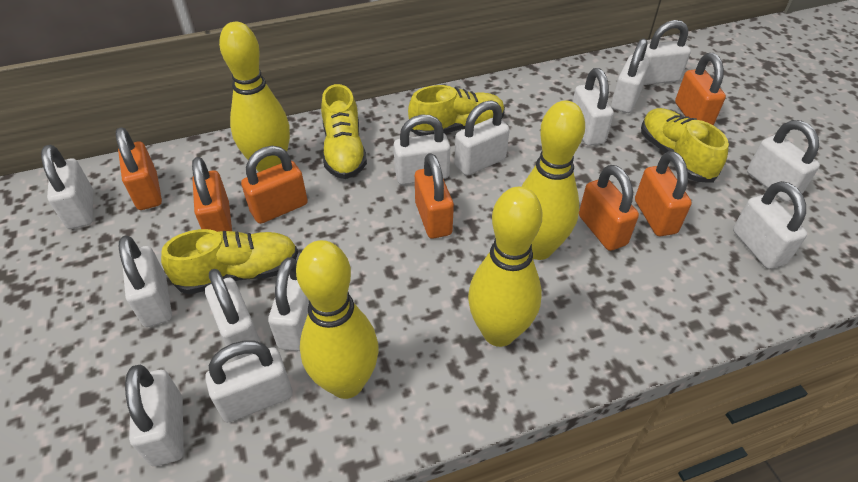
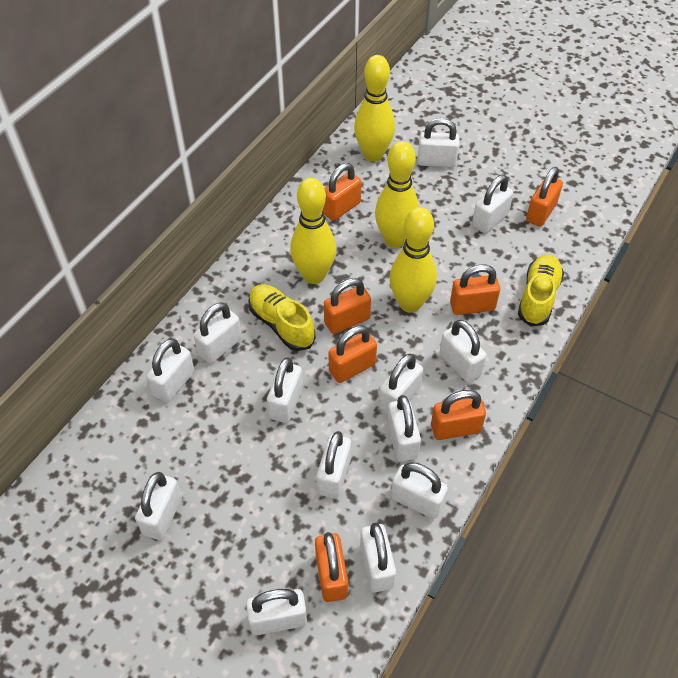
yellow shoe: 4 -> 2

